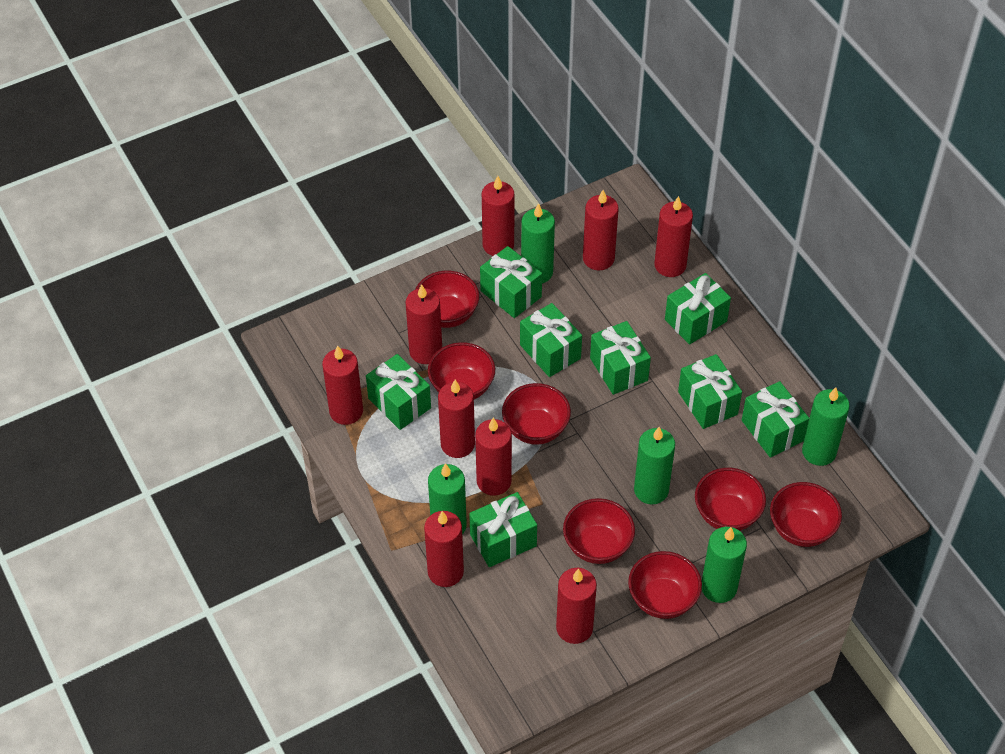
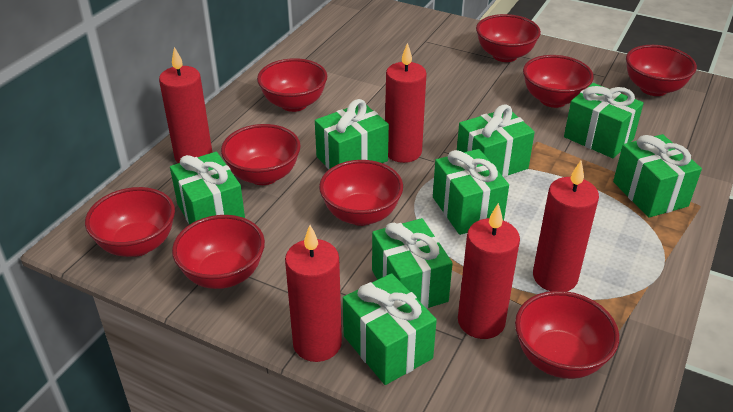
green candle: 5 -> 0
red bowl: 7 -> 9
red candle: 9 -> 5

